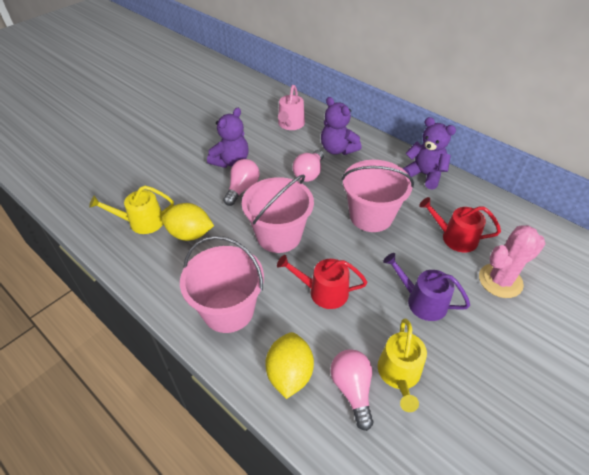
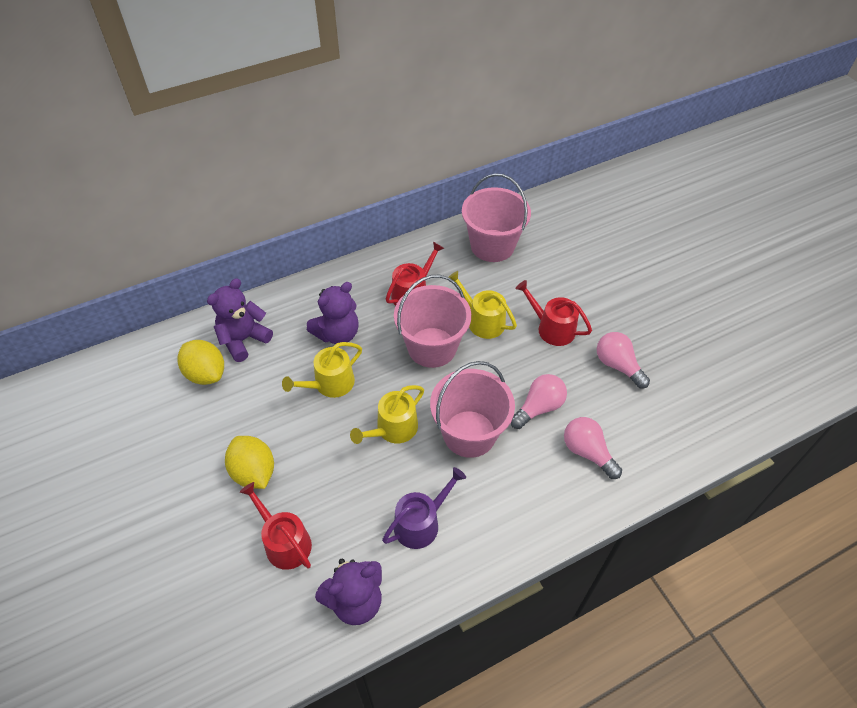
pink cactus: 1 -> 0
pink watering can: 1 -> 0
red watering can: 2 -> 3
yellow watering can: 2 -> 3

